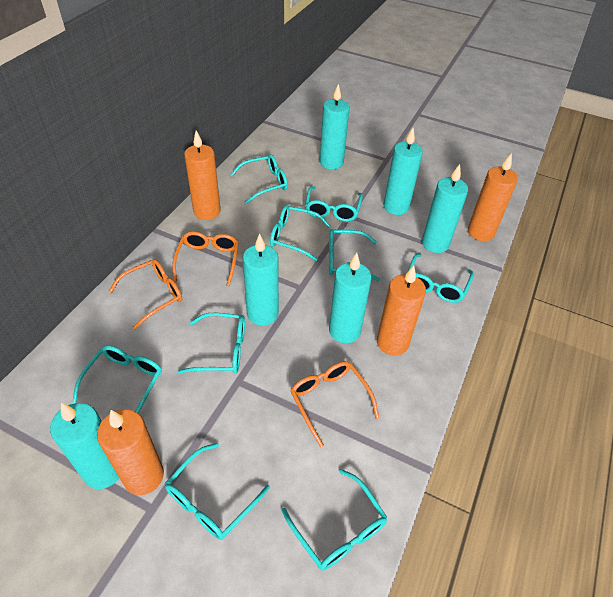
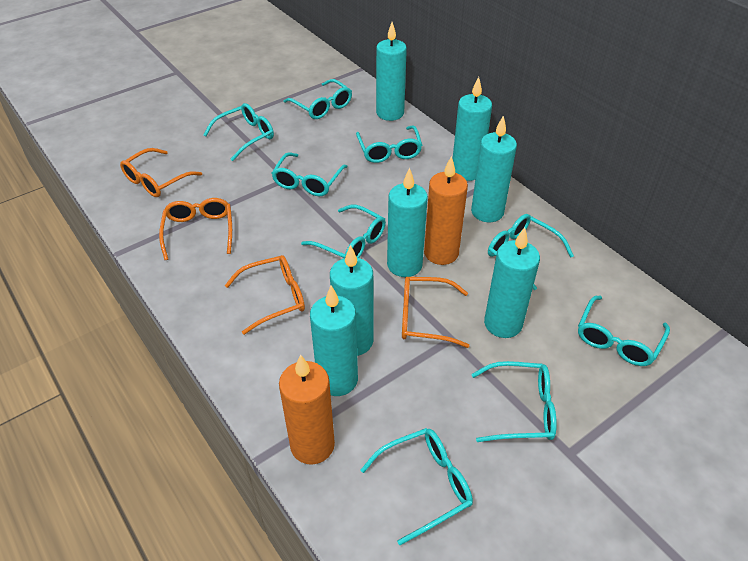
orange candle: 4 -> 2
orange glasses: 3 -> 4
turquoise candle: 6 -> 7

